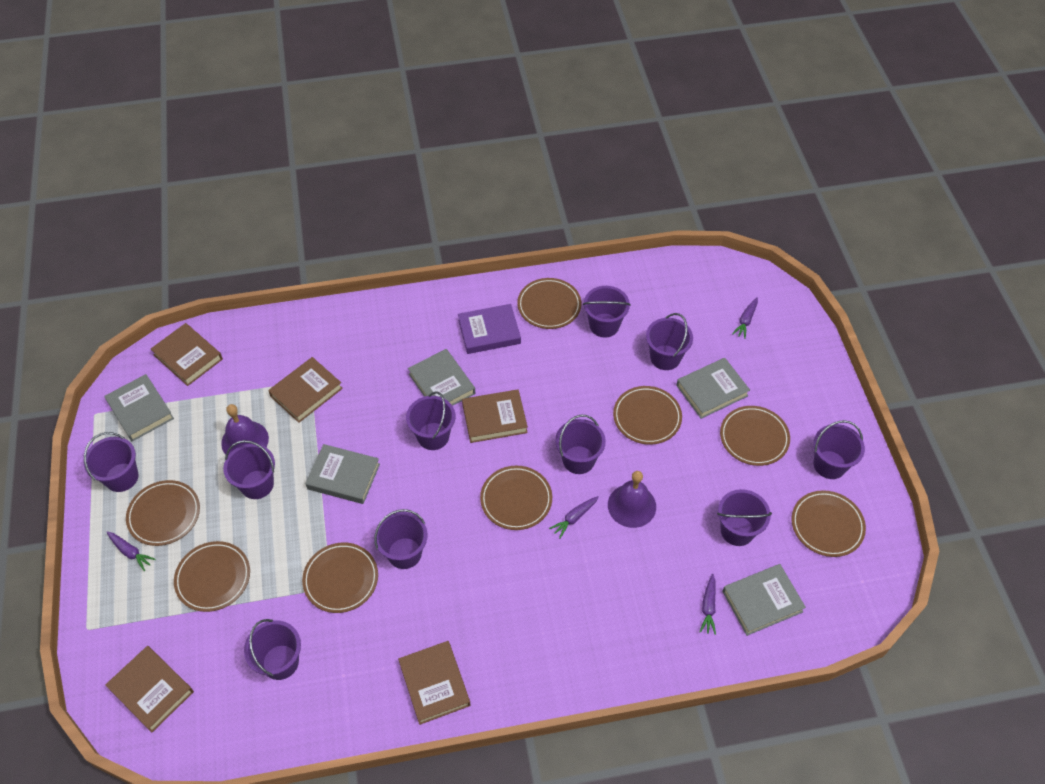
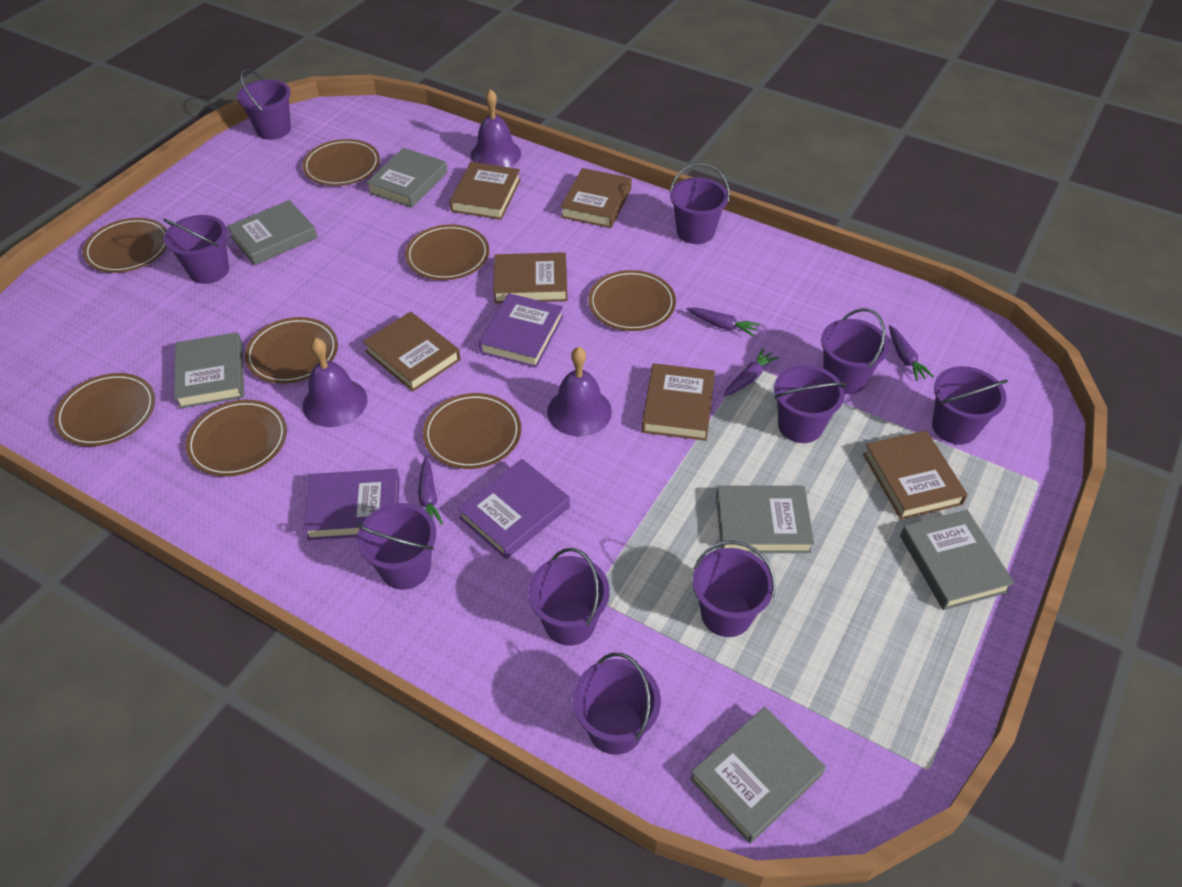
brown book: 5 -> 6
grey book: 5 -> 6
purple bell: 2 -> 3
purple book: 1 -> 3

